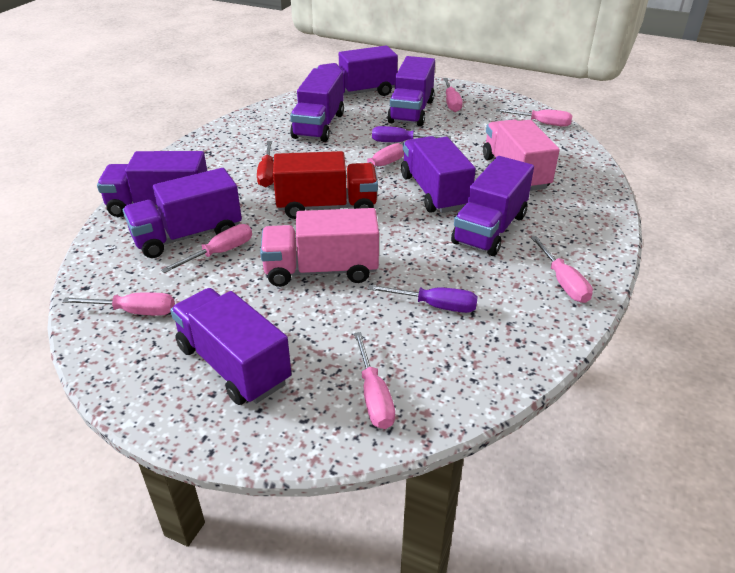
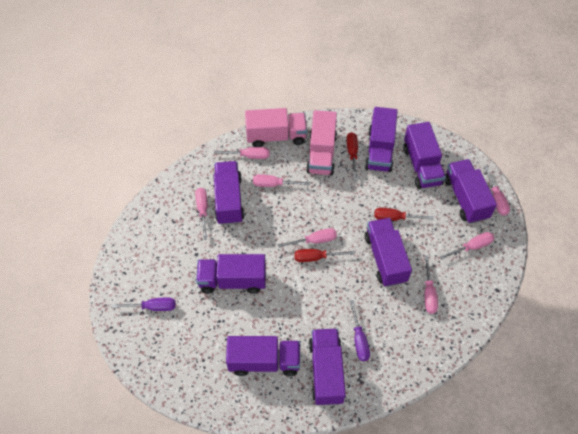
red screwdriver: 1 -> 3
red truck: 1 -> 0

